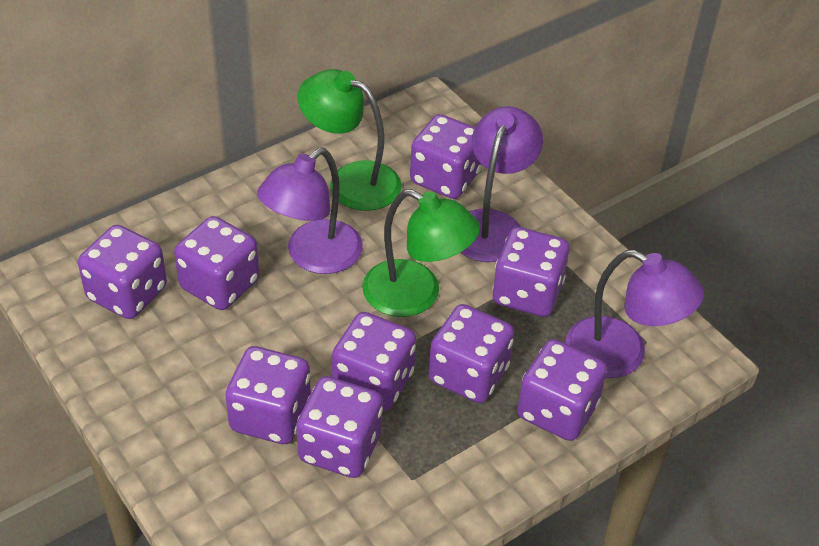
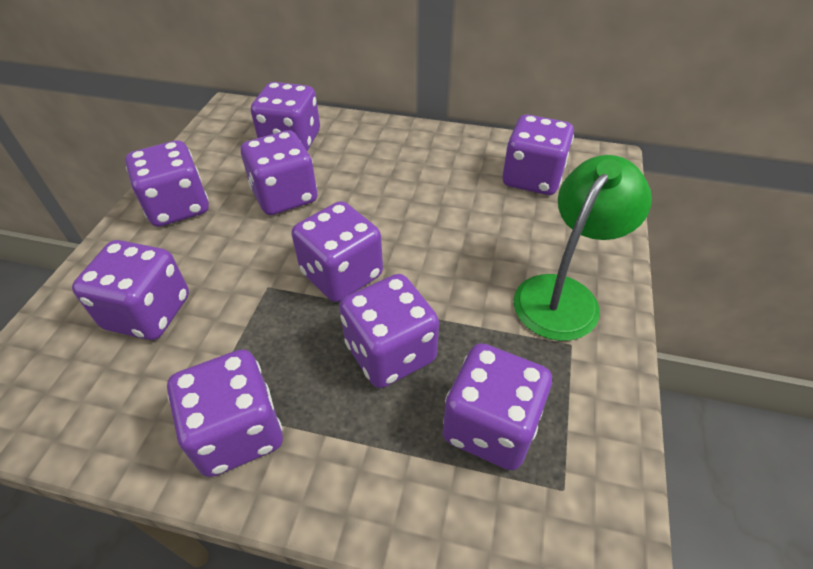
green lamp: 2 -> 1
purple lamp: 3 -> 0

